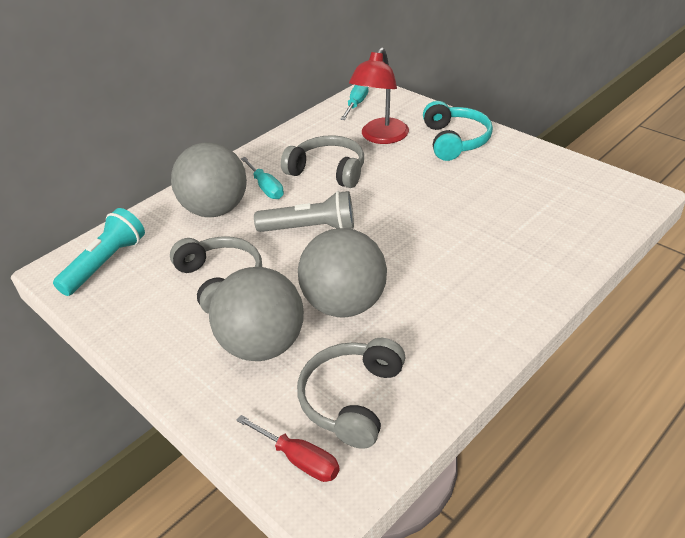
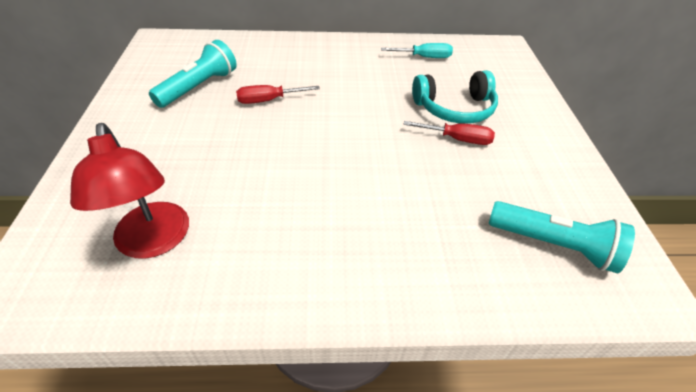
grey ball: 3 -> 0
grey flashlight: 1 -> 0
grey headphones: 3 -> 0
red screwdriver: 1 -> 2
turquoise flashlight: 1 -> 2
turquoise screwdriver: 2 -> 1

